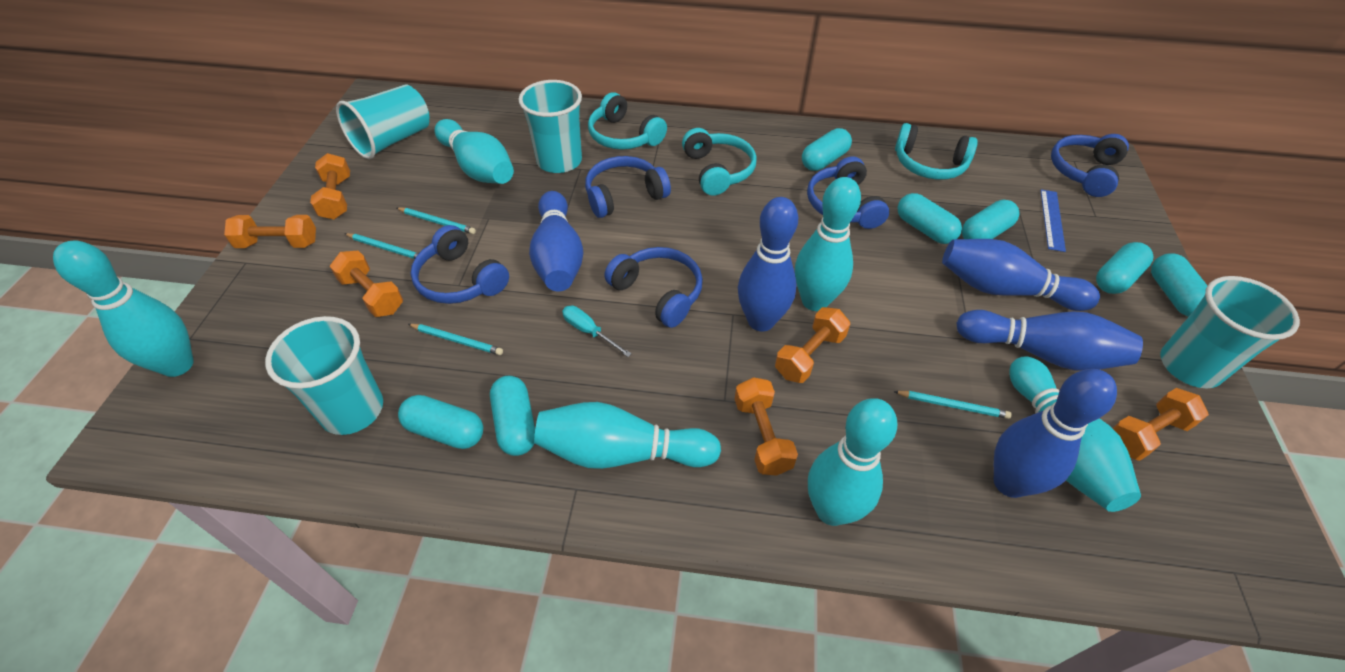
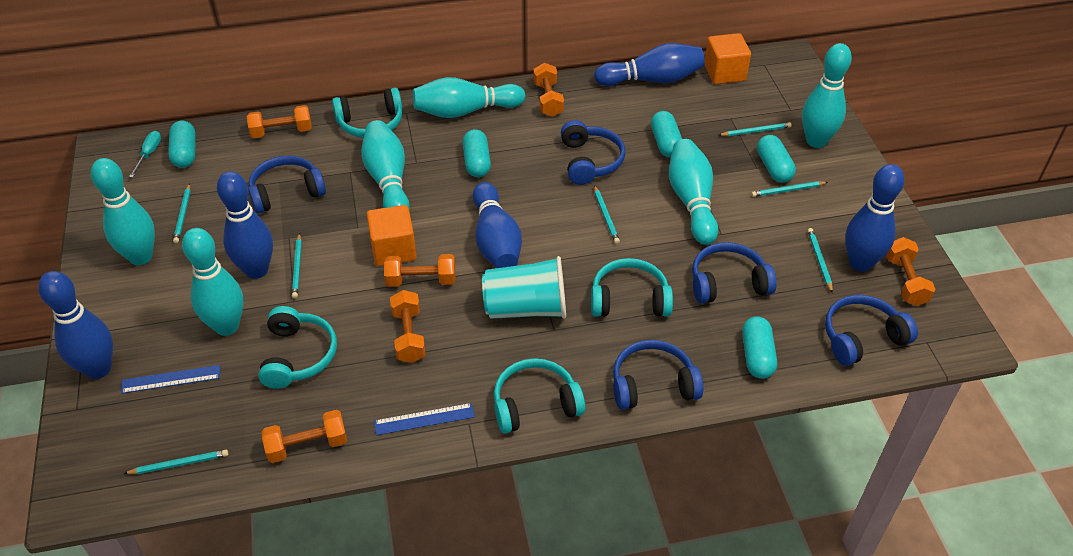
blue ruler: 1 -> 2
orange cube: 0 -> 2
turquoise capsule: 7 -> 5
turquoise cup: 4 -> 1
turquoise headphones: 3 -> 4
turquoise pencil: 4 -> 7

